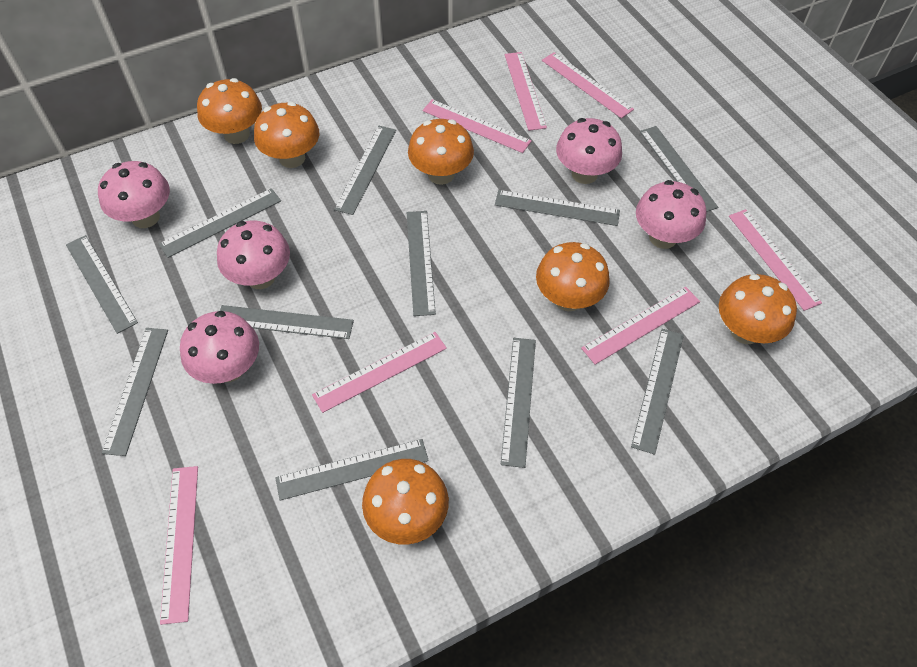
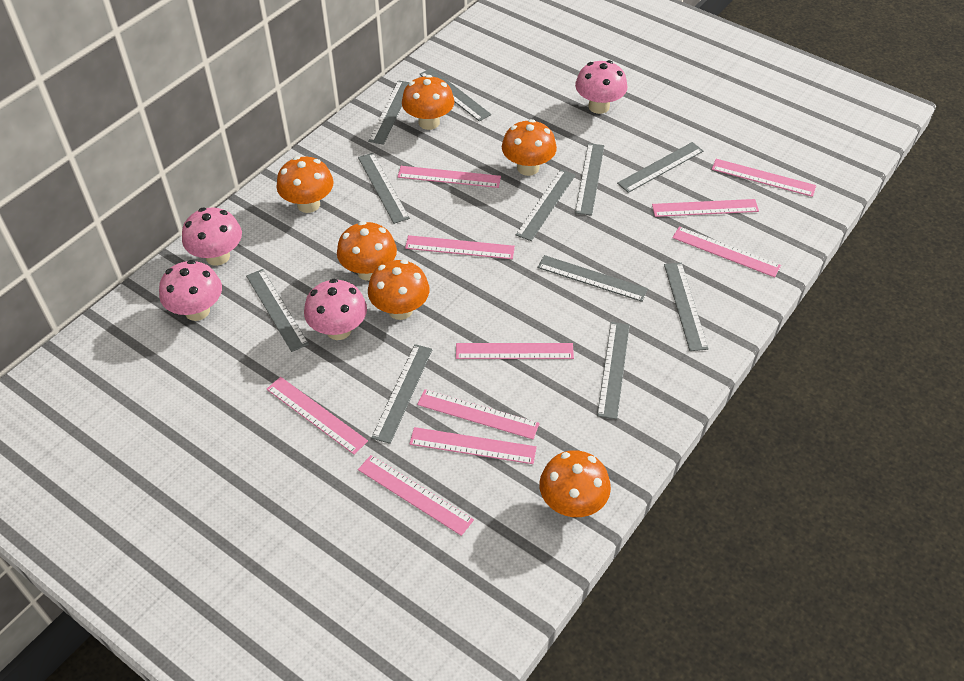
pink mushroom: 5 -> 4
pink ruler: 7 -> 10

